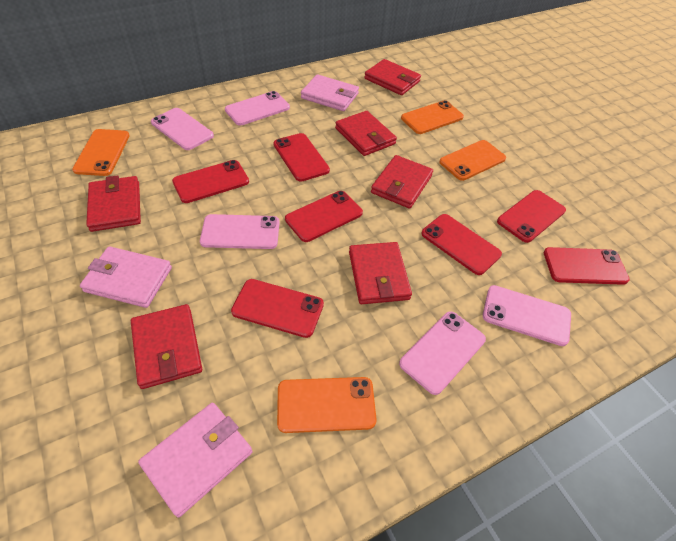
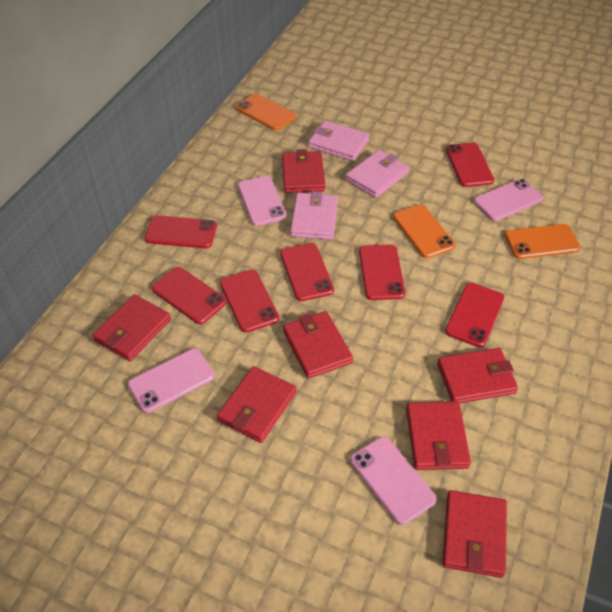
orange phone: 4 -> 3
pink phone: 5 -> 4
red wallet: 6 -> 7

